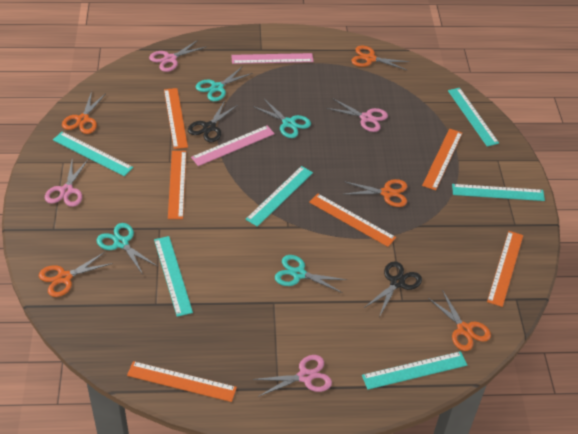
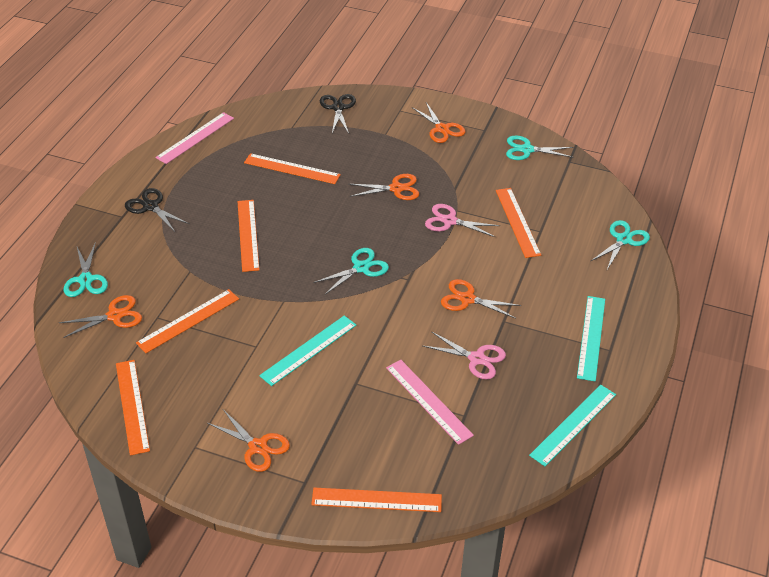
pink scissors: 4 -> 2
turquoise ruler: 6 -> 3

